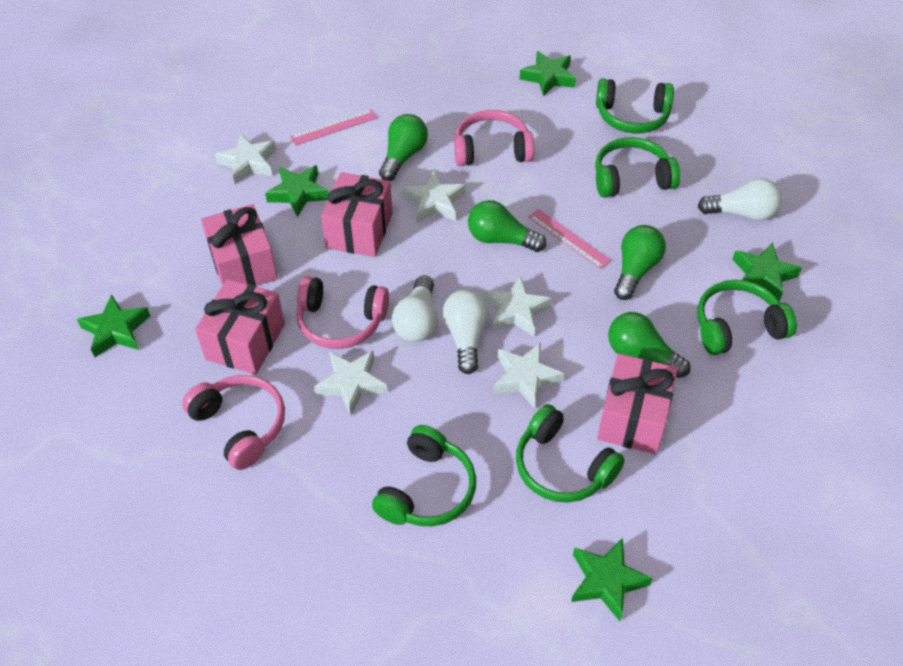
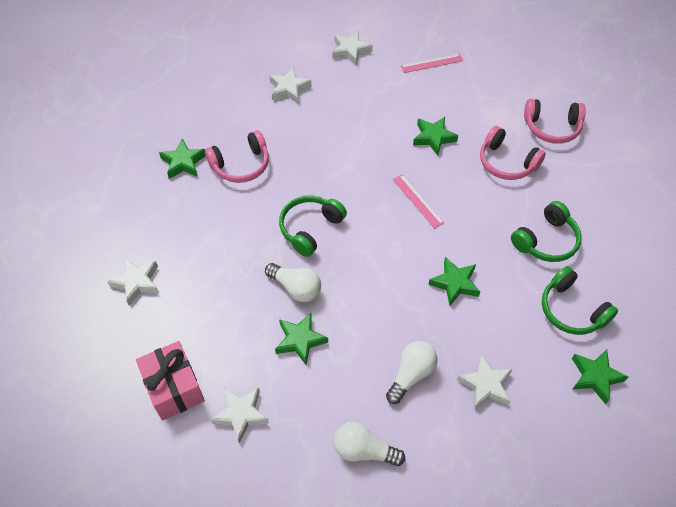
green headphones: 5 -> 3
green light bulb: 4 -> 0
pink gift: 4 -> 1

